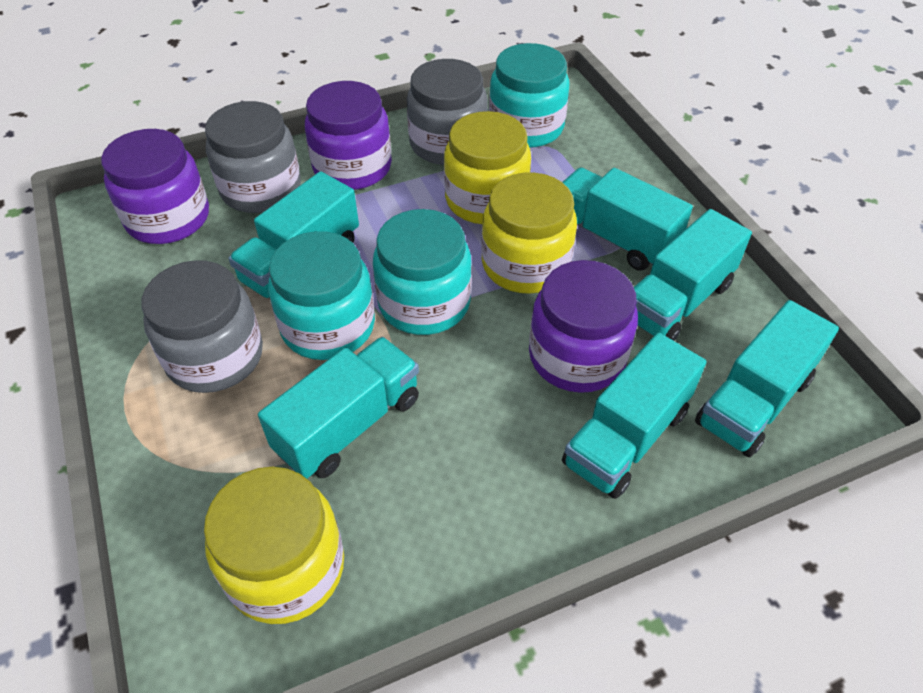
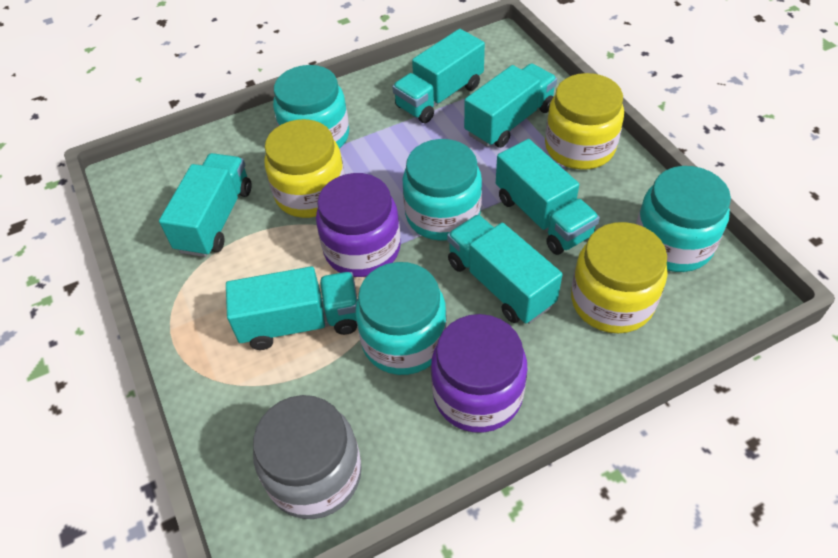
grey jar: 3 -> 1
purple jar: 3 -> 2
turquoise jar: 3 -> 4

